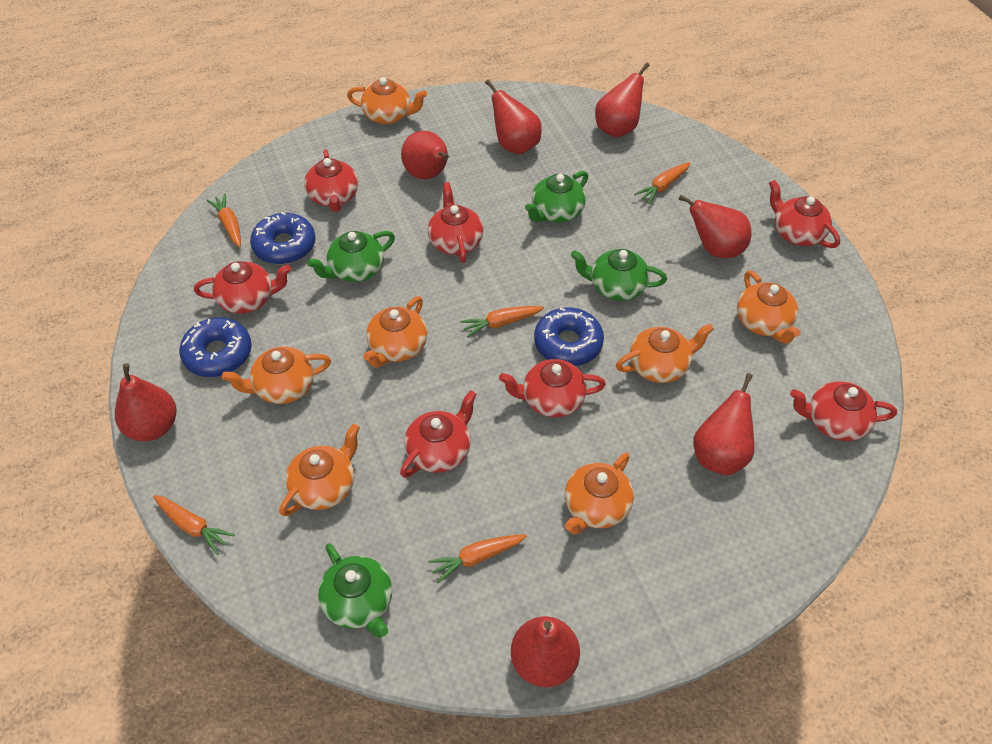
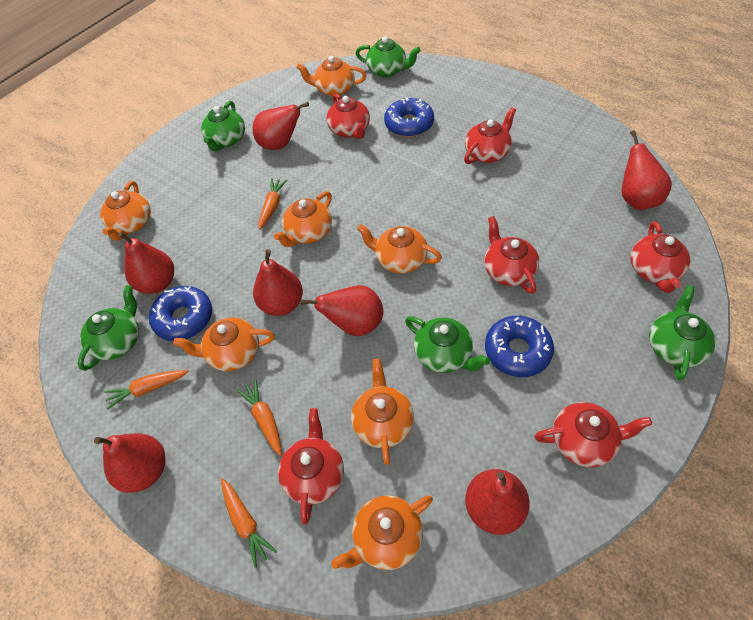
green teapot: 4 -> 5
orange carrot: 5 -> 4
red teapot: 7 -> 6

